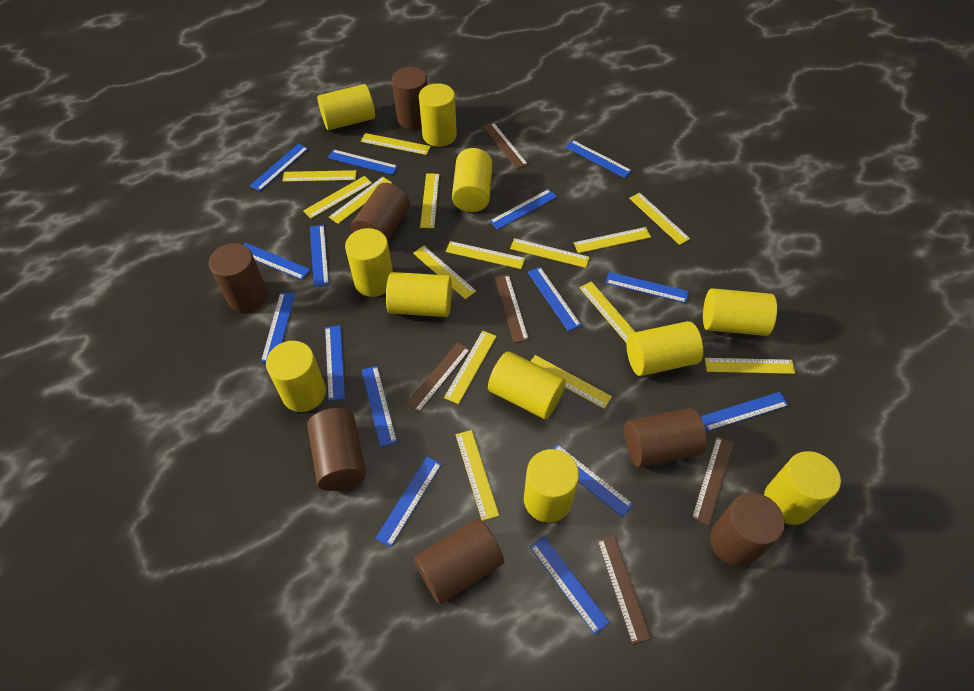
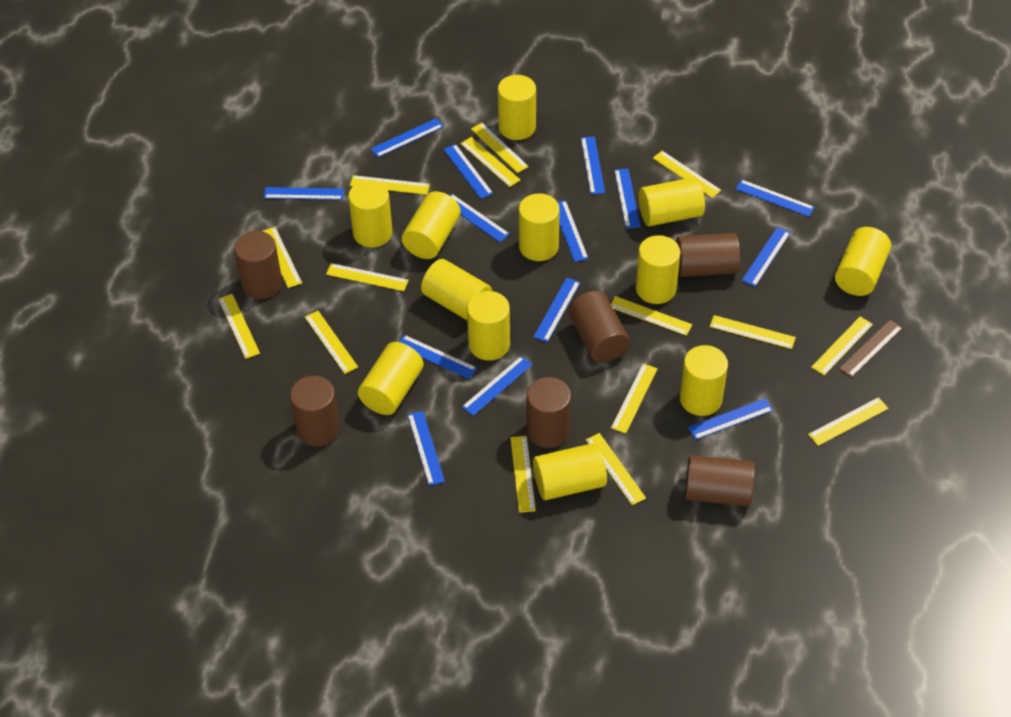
blue ruler: 15 -> 14
brown cylinder: 7 -> 6
brown ruler: 5 -> 1
yellow cylinder: 11 -> 12

